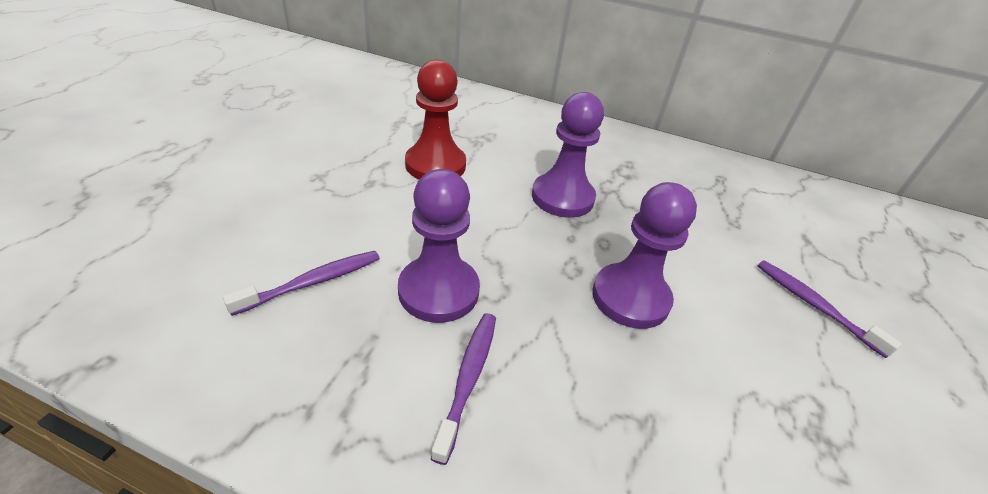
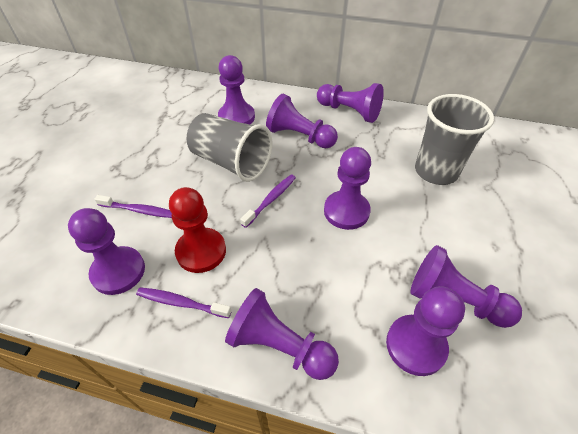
grey cup: 0 -> 2
purple pawn: 3 -> 8

